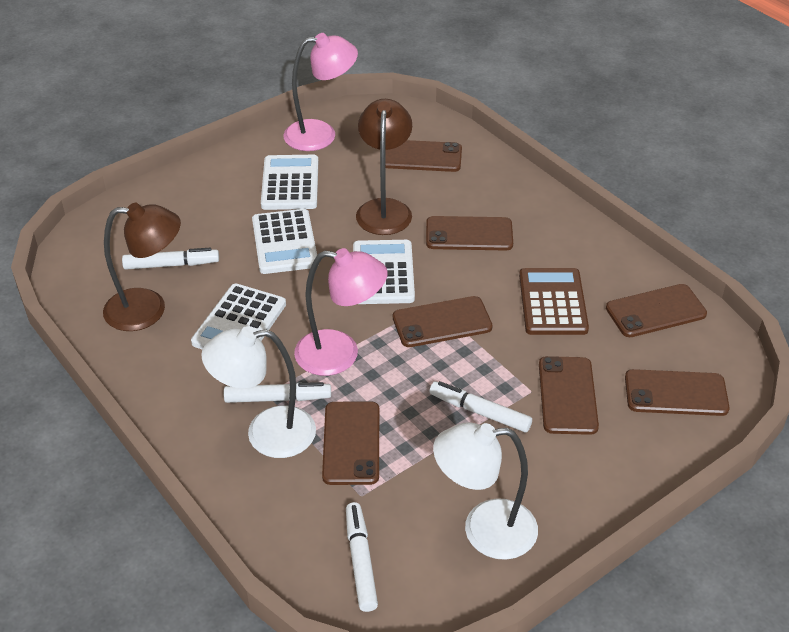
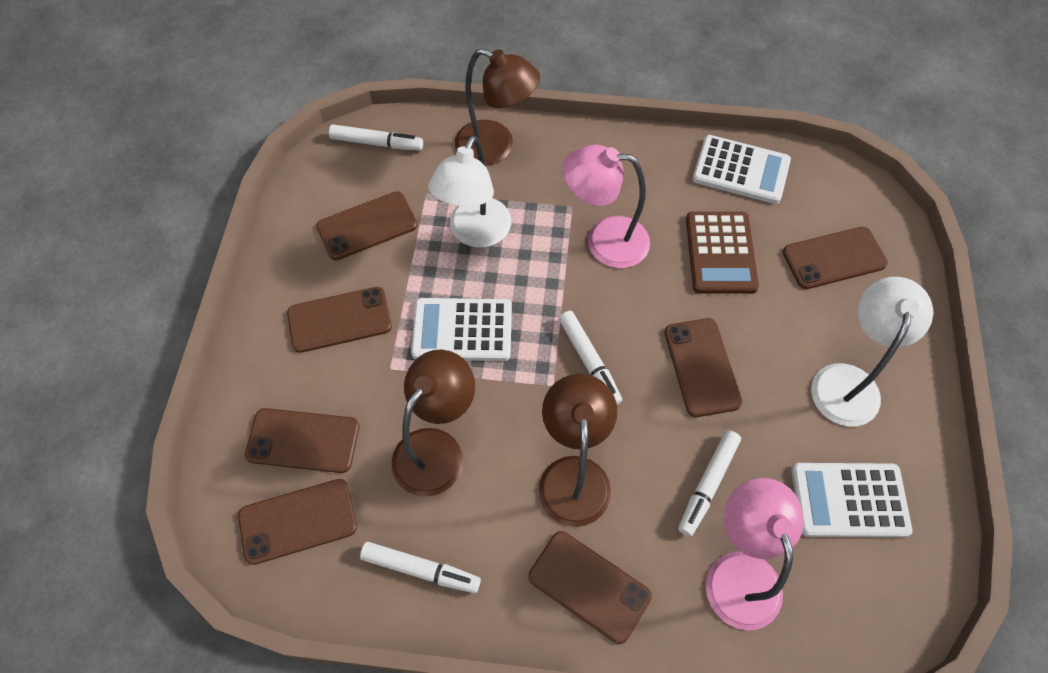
brown lamp: 2 -> 3
white calculator: 4 -> 3

